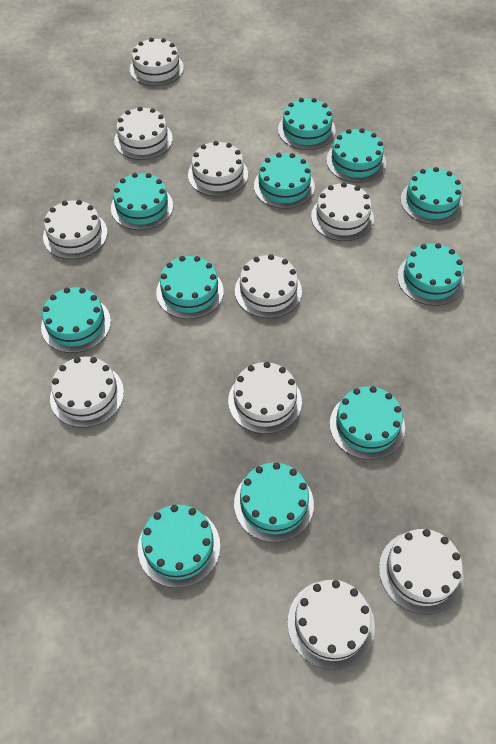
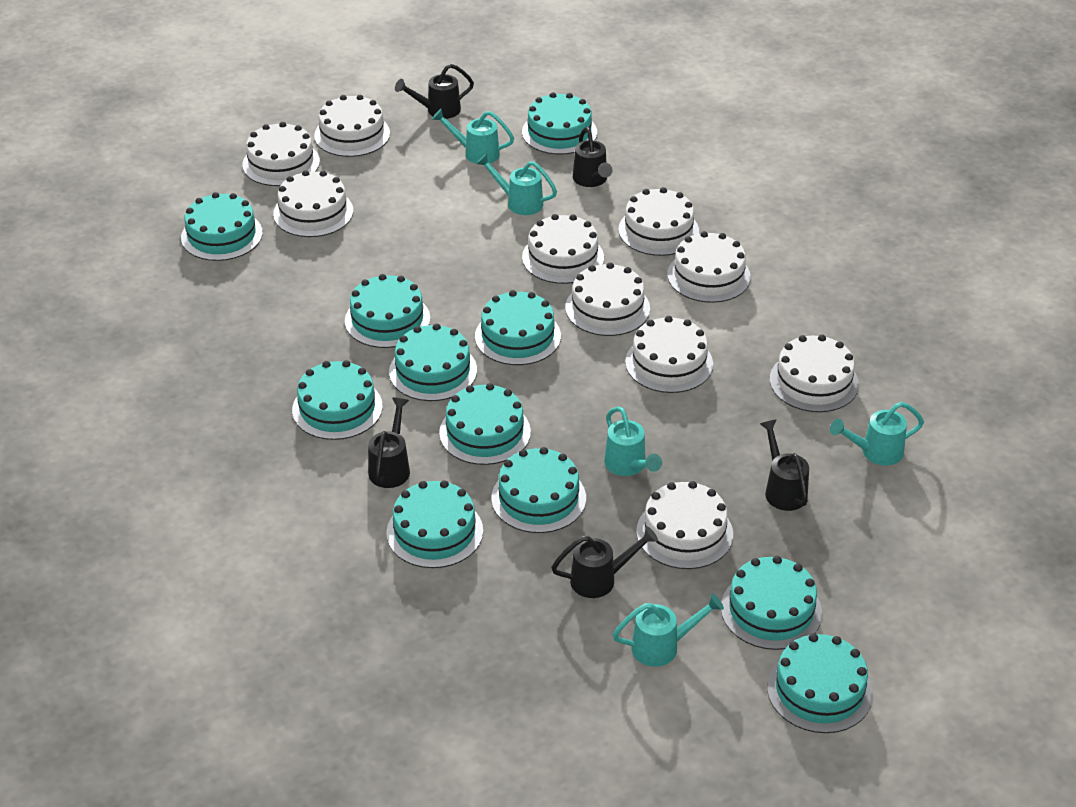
black watering can: 0 -> 5
turquoise watering can: 0 -> 5

